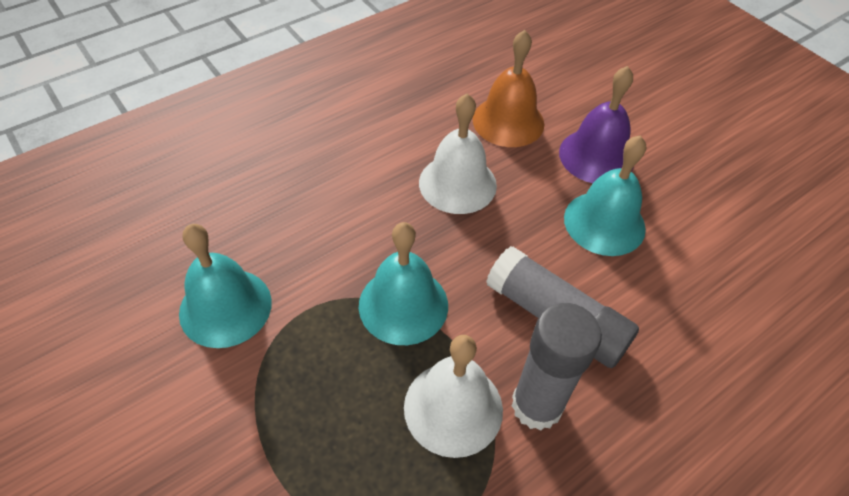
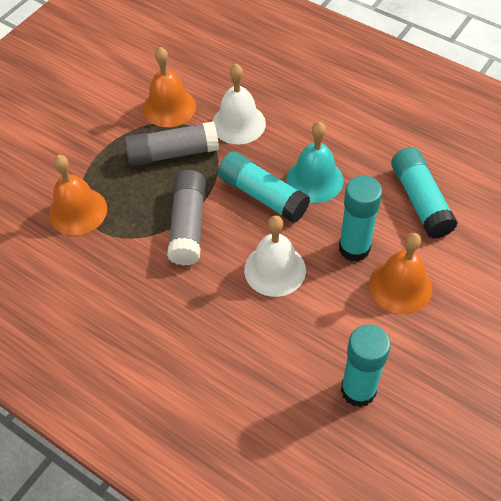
orange bell: 1 -> 3
purple bell: 1 -> 0
turquoise bell: 3 -> 1
turquoise glue stick: 0 -> 4

